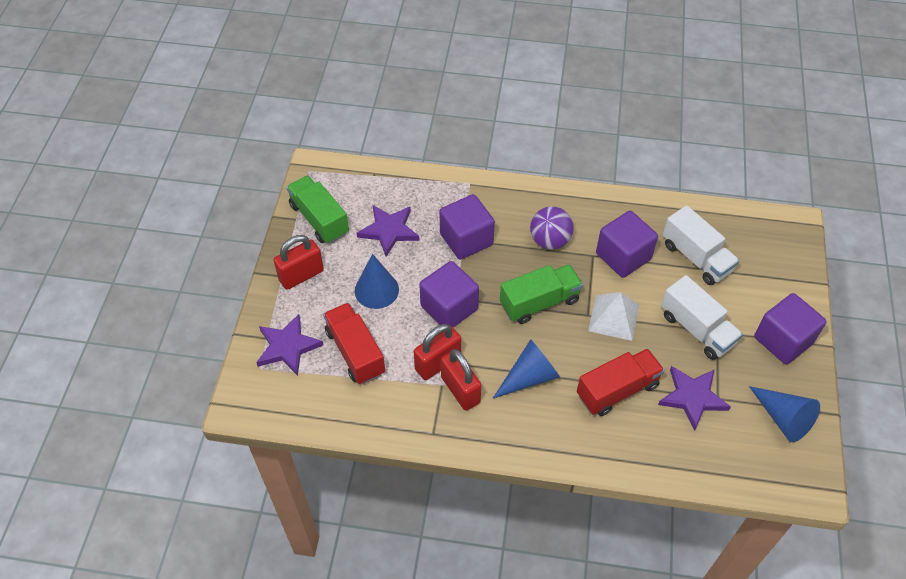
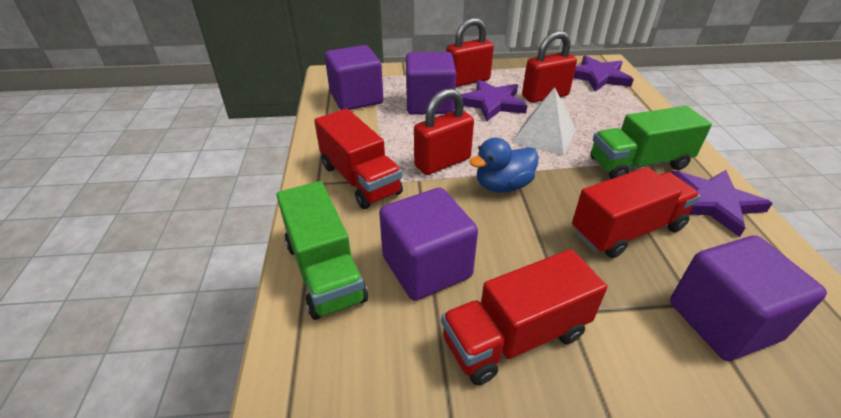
blue cone: 3 -> 0
blue duck: 0 -> 1
purple ball: 1 -> 0
red truck: 2 -> 3
white truck: 2 -> 0

